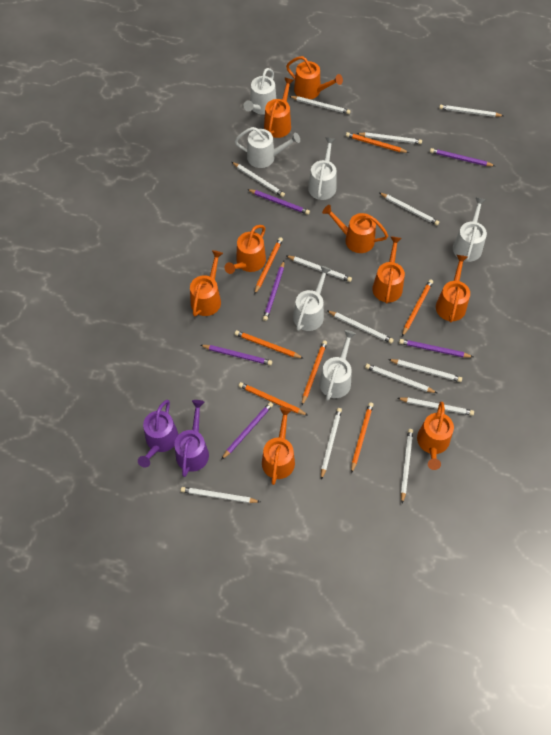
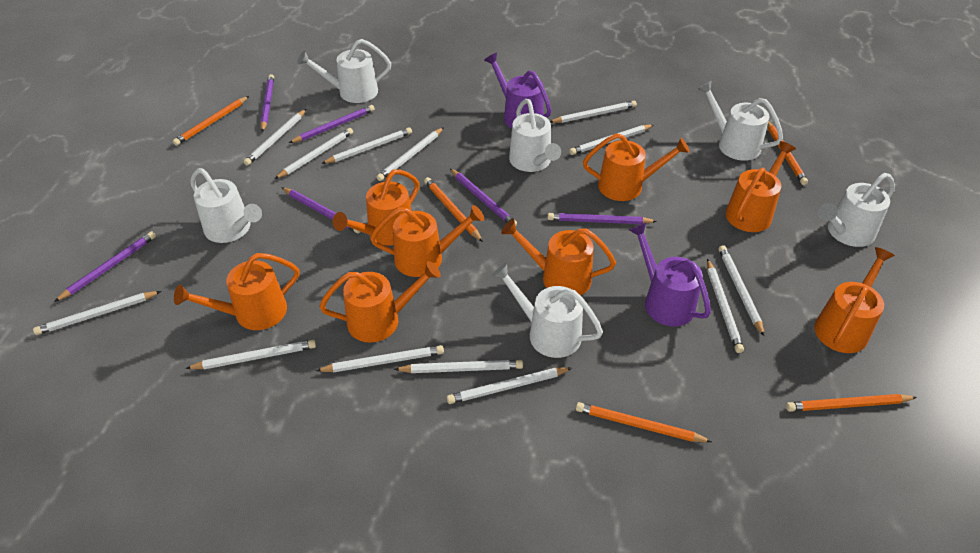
orange pencil: 7 -> 5
orange watering can: 9 -> 8

